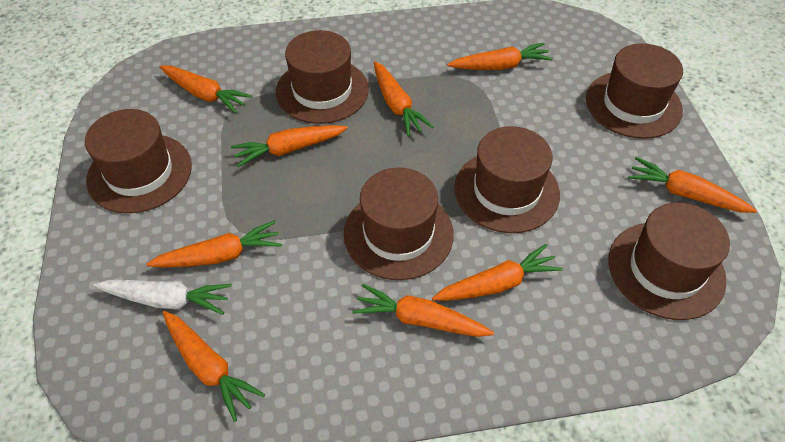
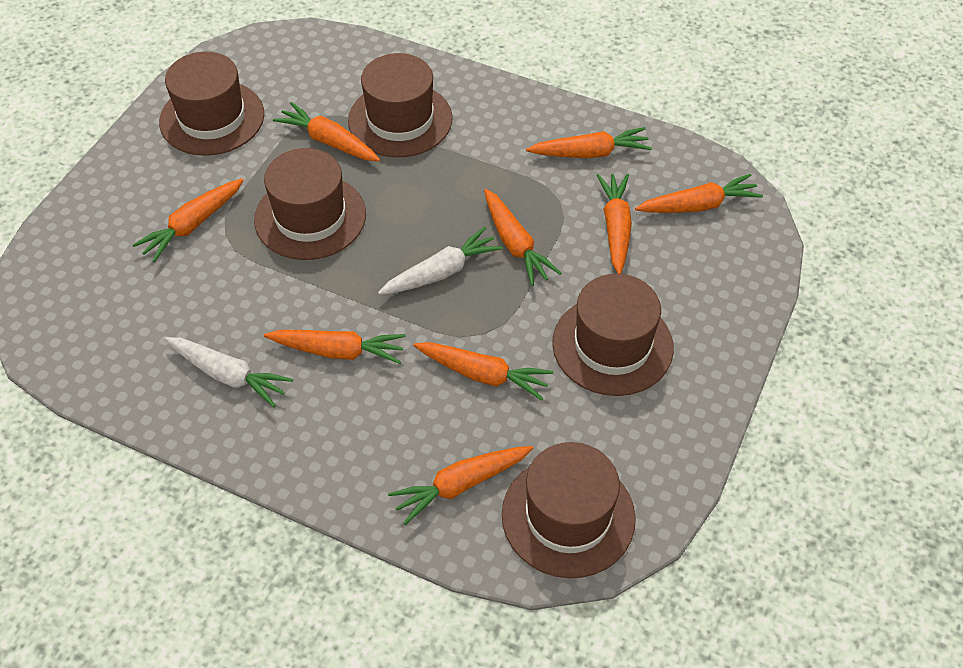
brown hat: 6 -> 5
white carrot: 1 -> 2

